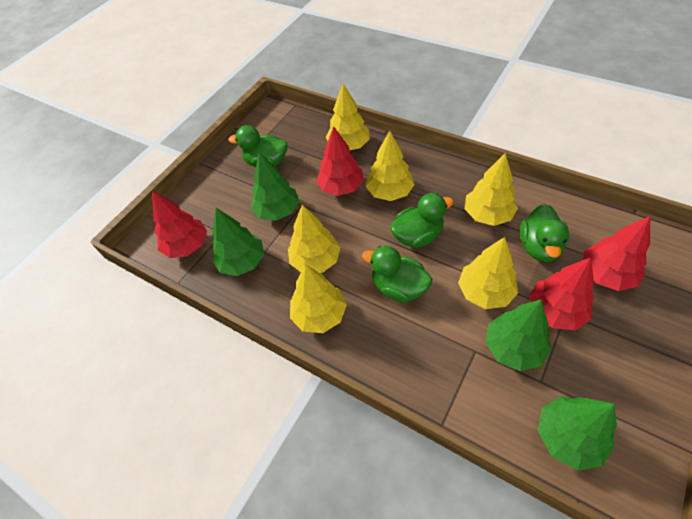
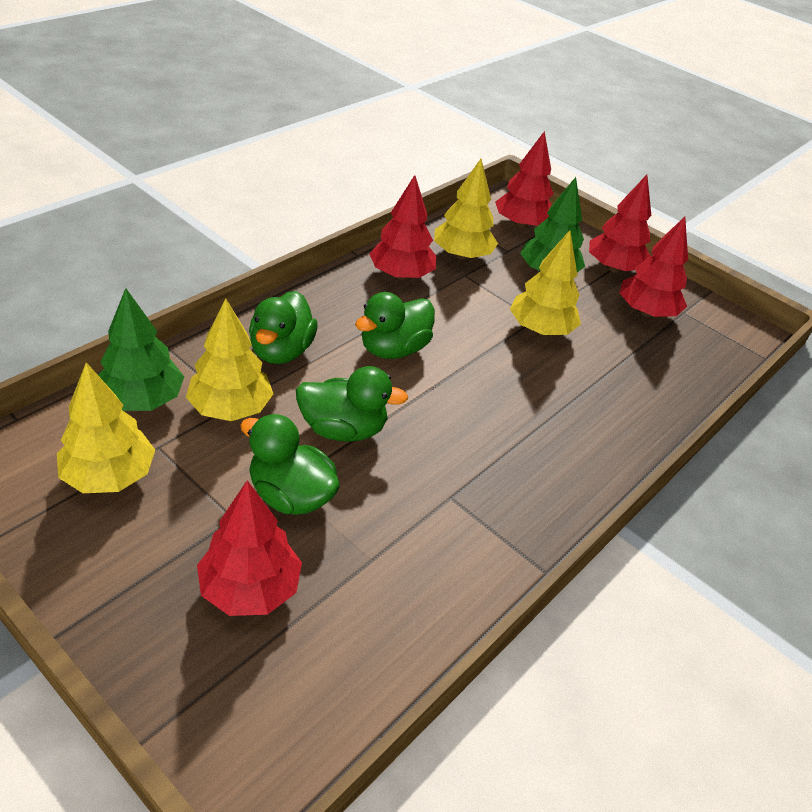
green tree: 4 -> 2
red tree: 4 -> 5
yellow tree: 6 -> 4

